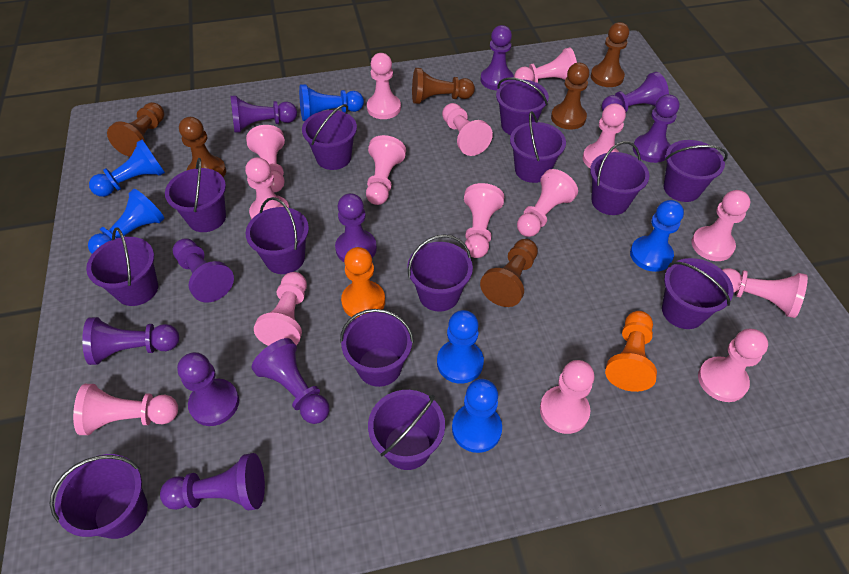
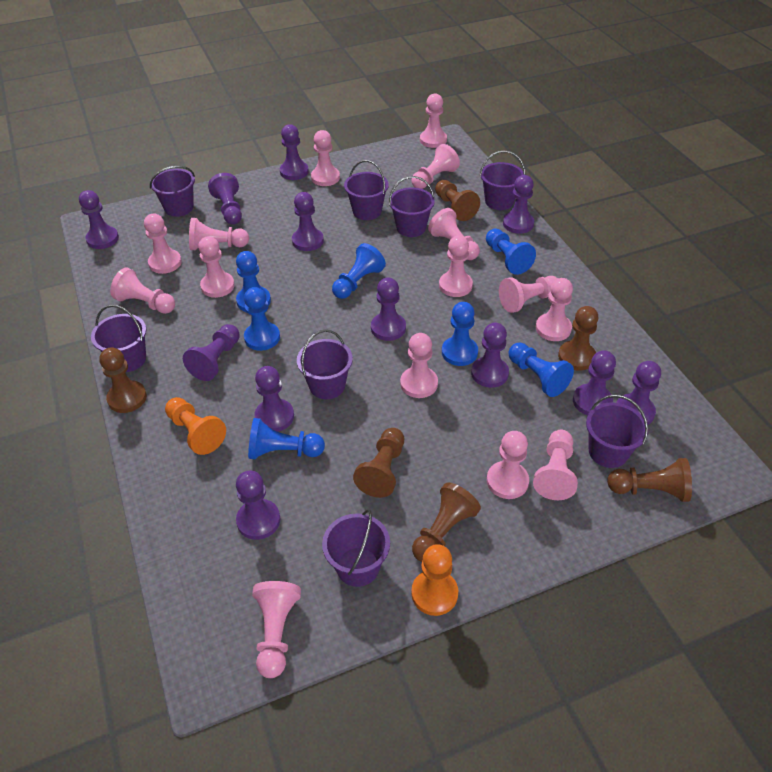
blue pawn: 6 -> 7
purple bucket: 13 -> 8
purple pawn: 10 -> 12

